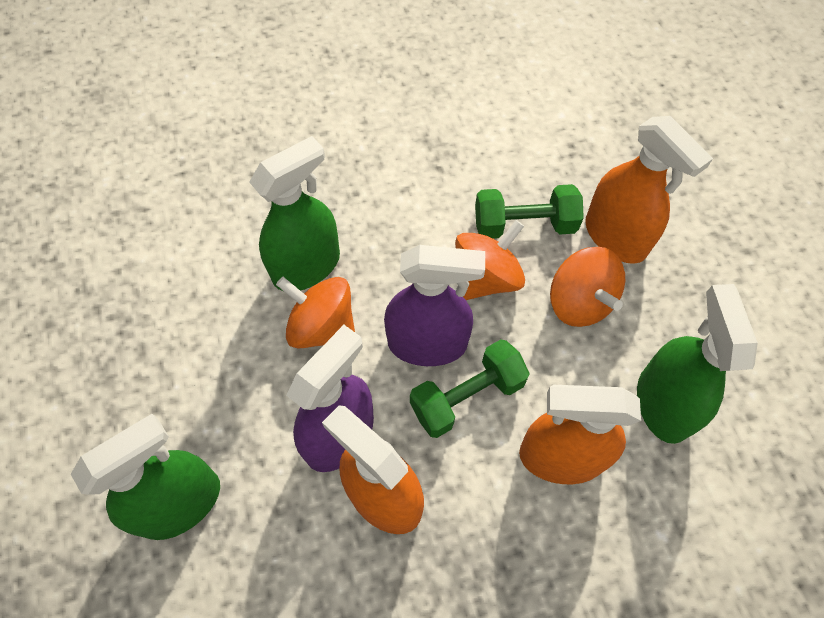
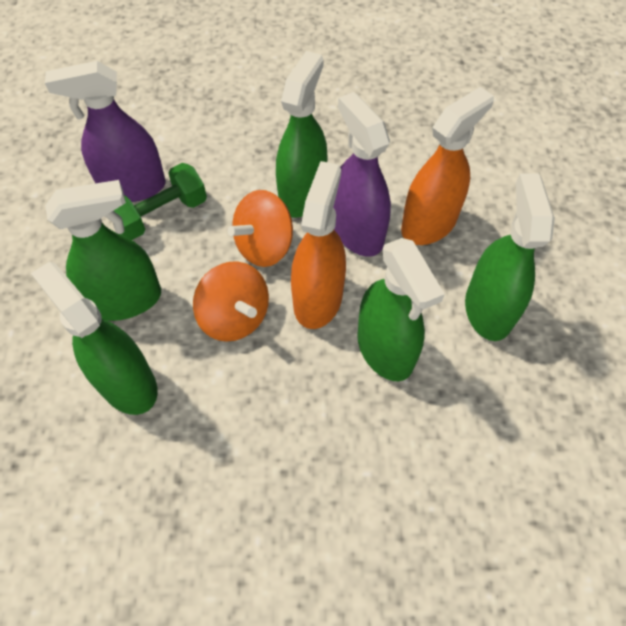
green dumbbell: 2 -> 1
green spray bottle: 3 -> 5
orange spinning top: 3 -> 2
orange spray bottle: 3 -> 2

